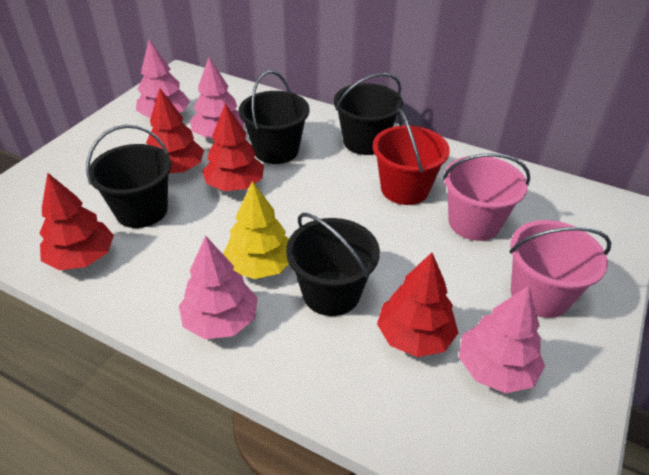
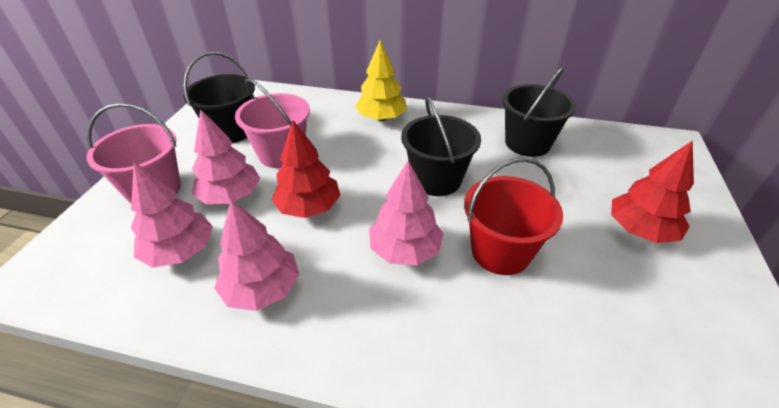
black bucket: 4 -> 3
red tree: 4 -> 2

